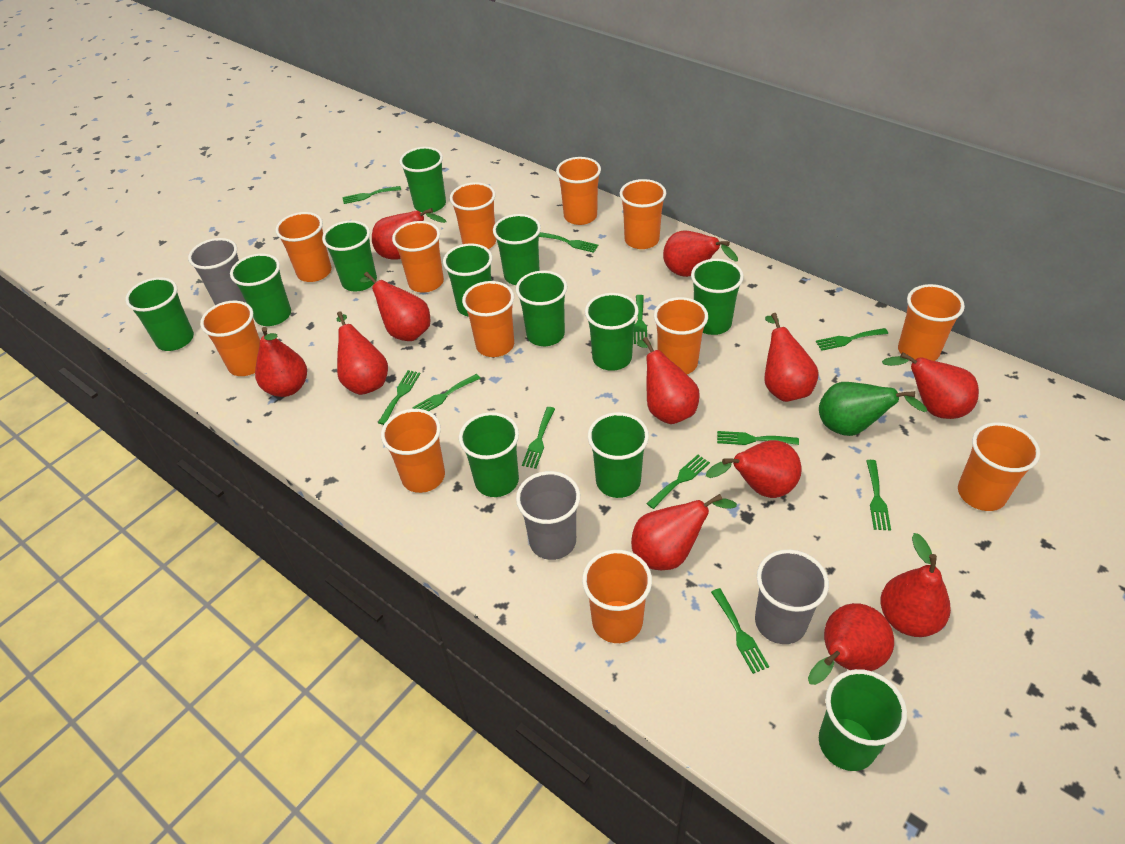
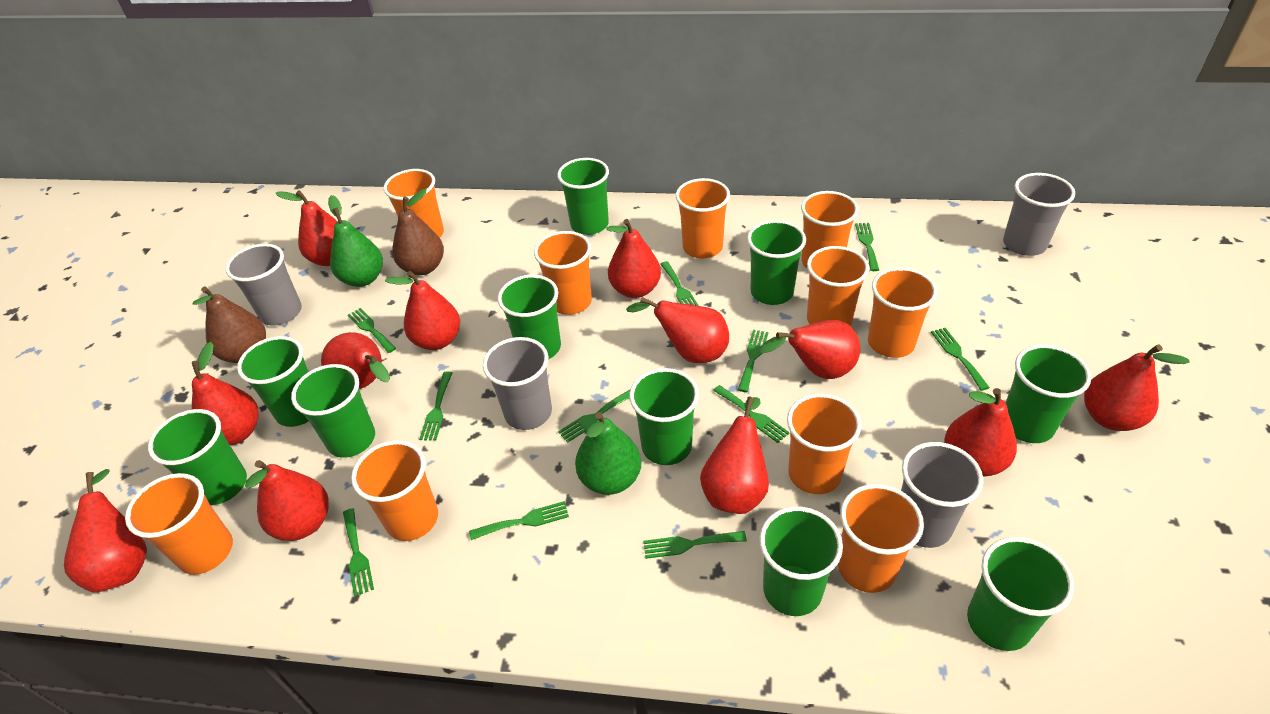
brown pear: 0 -> 2
green cup: 12 -> 10
green pear: 1 -> 2
grey cup: 3 -> 4
orange cup: 12 -> 10

